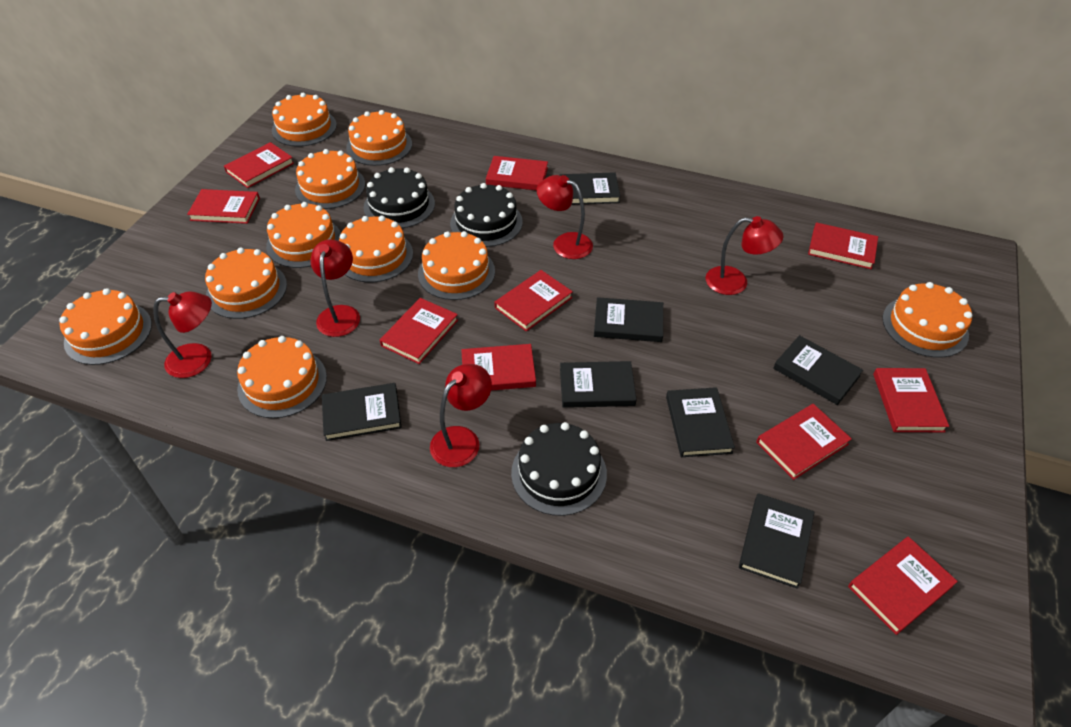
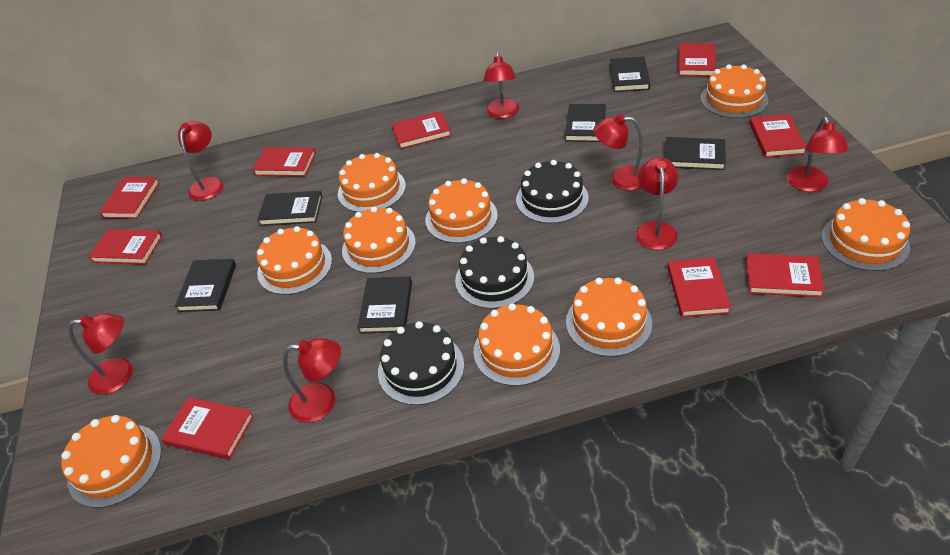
black book: 7 -> 6
orange cake: 10 -> 9
red book: 10 -> 9
red lamp: 5 -> 7

